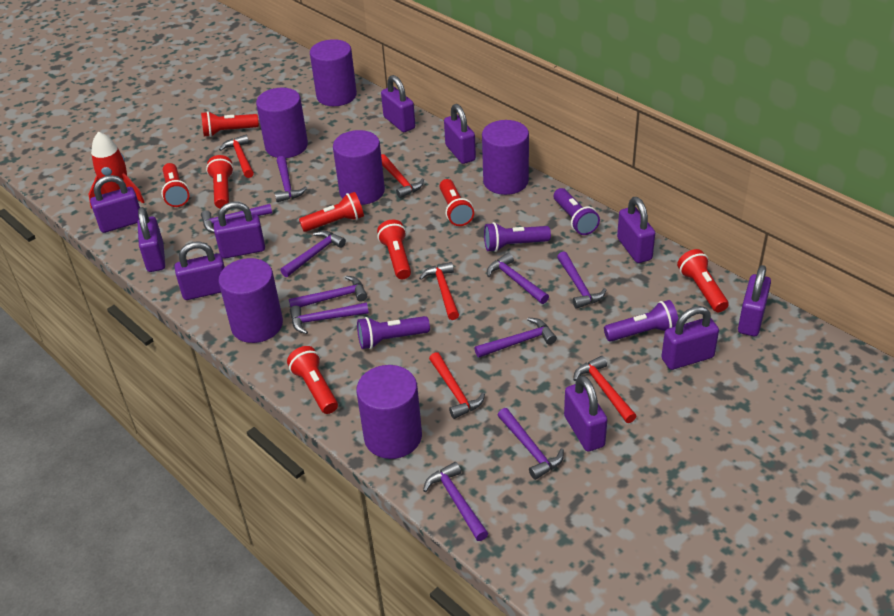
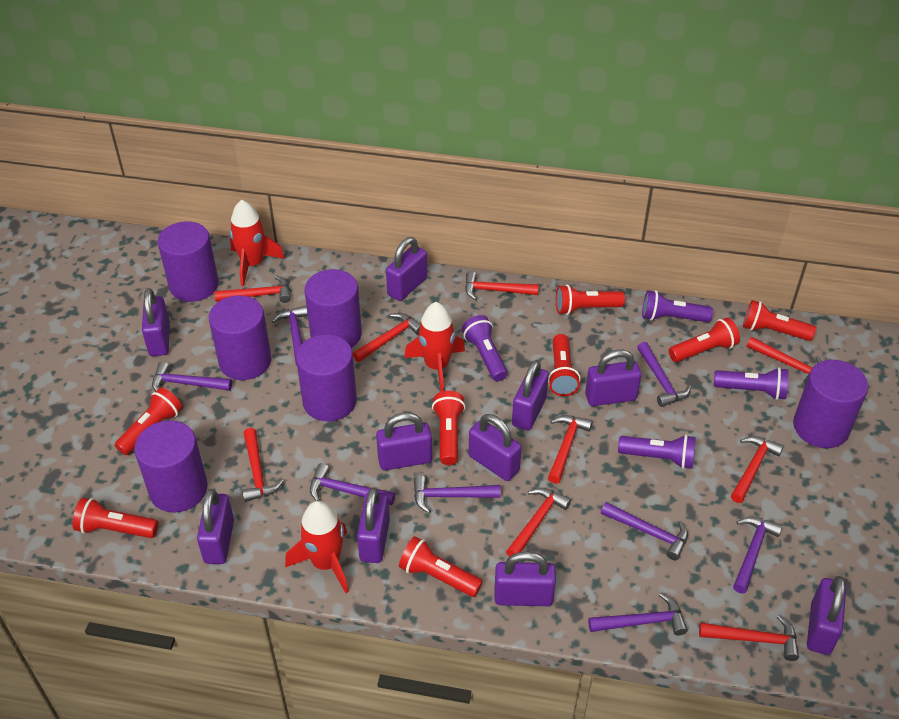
purple hammer: 10 -> 8
red hammer: 5 -> 9
red rocket: 1 -> 3

